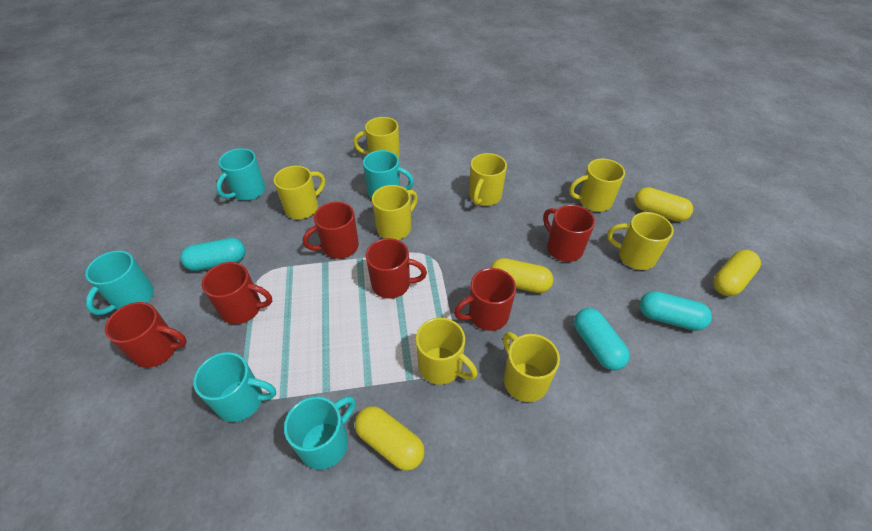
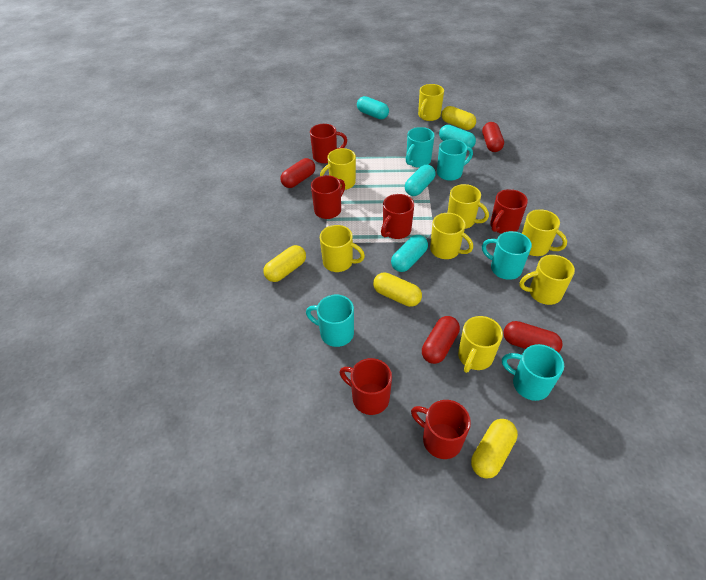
red capsule: 0 -> 4
turquoise capsule: 3 -> 4

